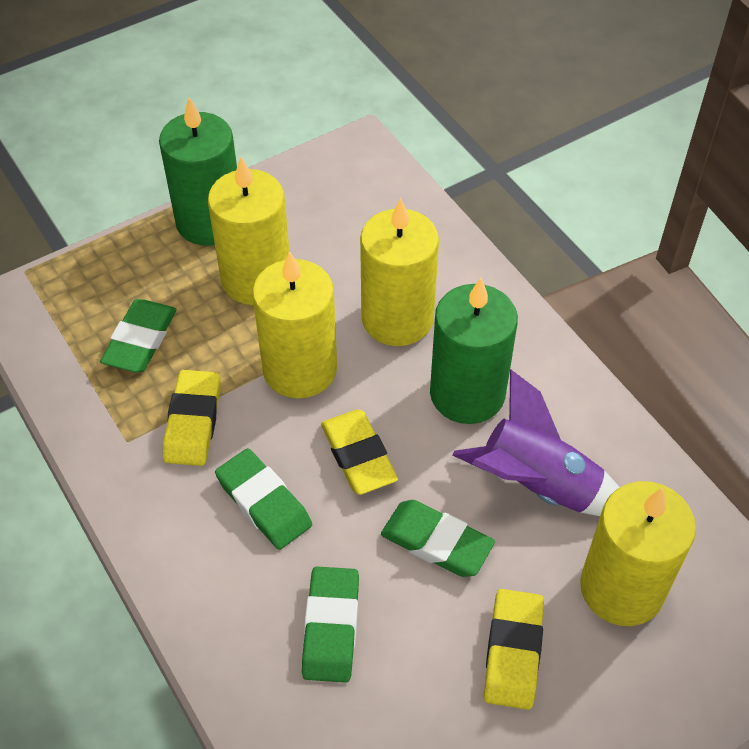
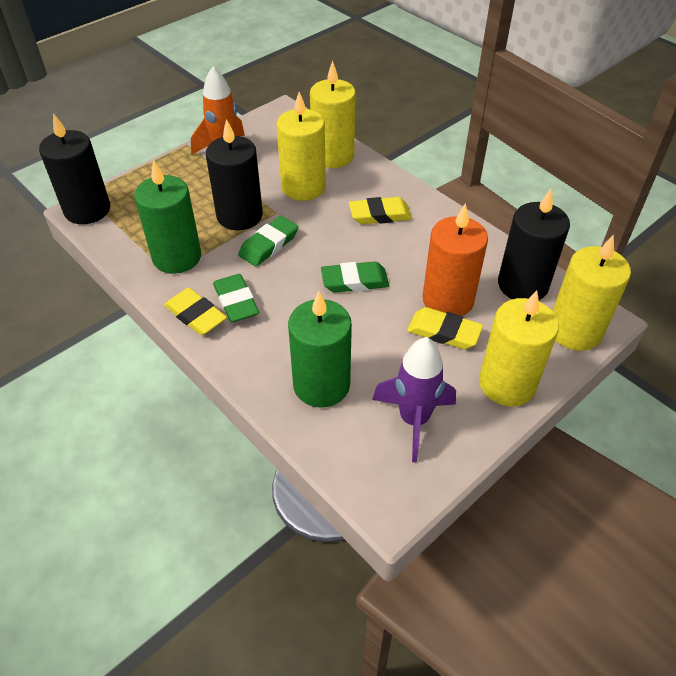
black candle: 0 -> 3
green eraser: 4 -> 3
orange candle: 0 -> 1
orange rocket: 0 -> 1

